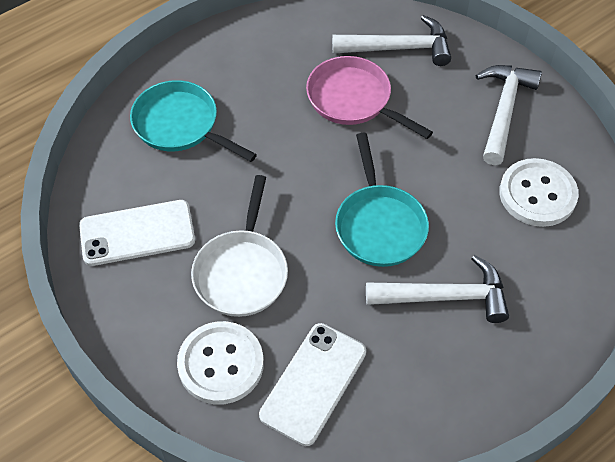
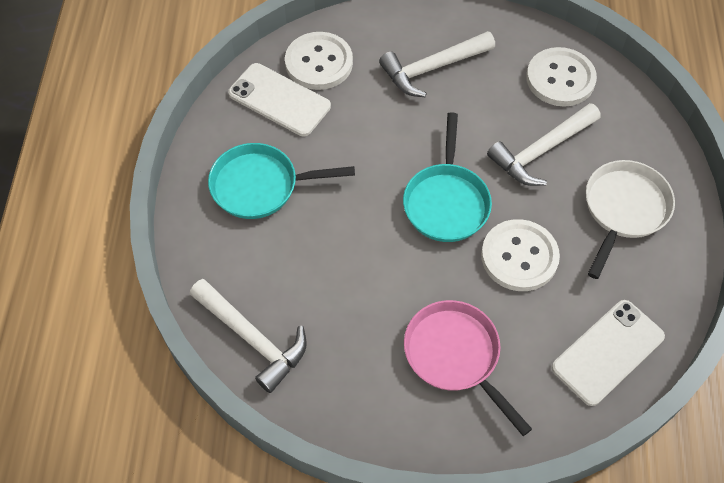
white button: 2 -> 3

